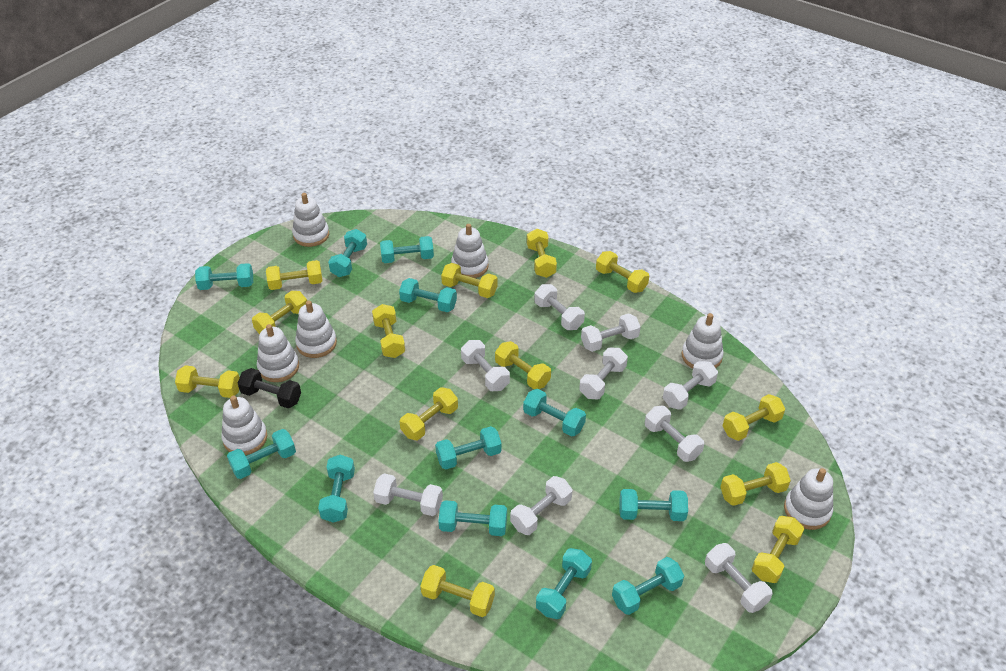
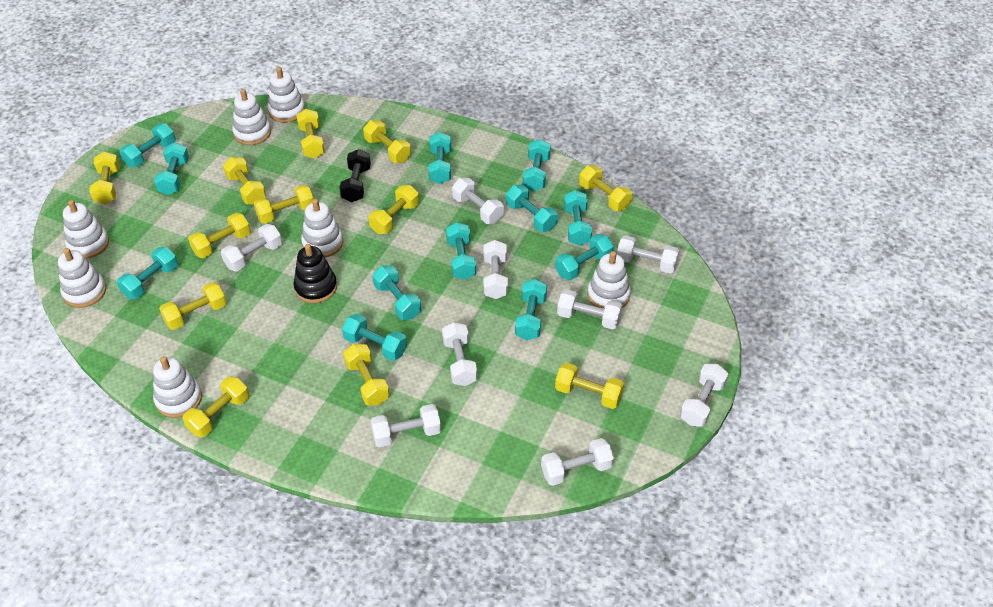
black stacking toy: 0 -> 1
yellow dumbbell: 13 -> 12

